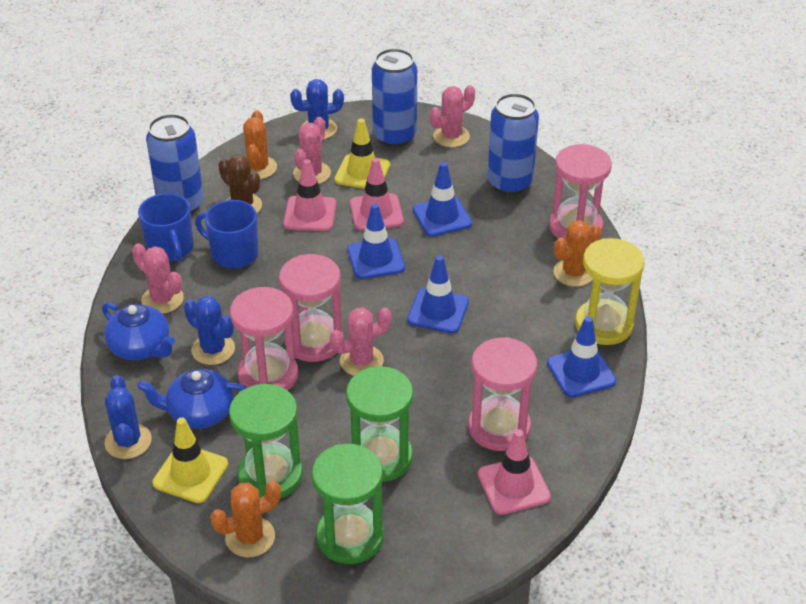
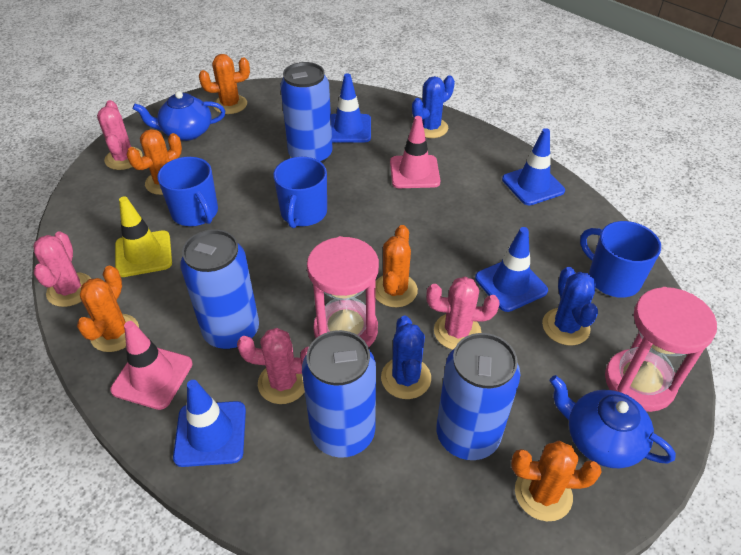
blue can: 3 -> 4
blue mug: 2 -> 3
brown cactus: 1 -> 0
green hourglass: 3 -> 0
orange cactus: 3 -> 5
pink hourglass: 4 -> 2
pink traffic cone: 3 -> 2
yellow hourglass: 1 -> 0
yellow traffic cone: 2 -> 1

